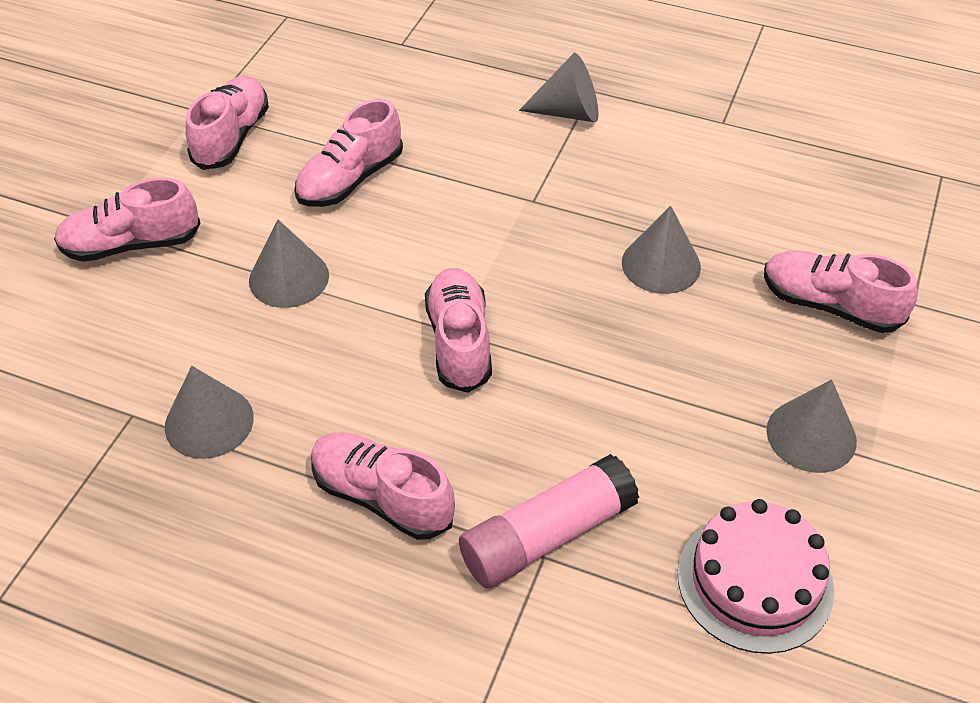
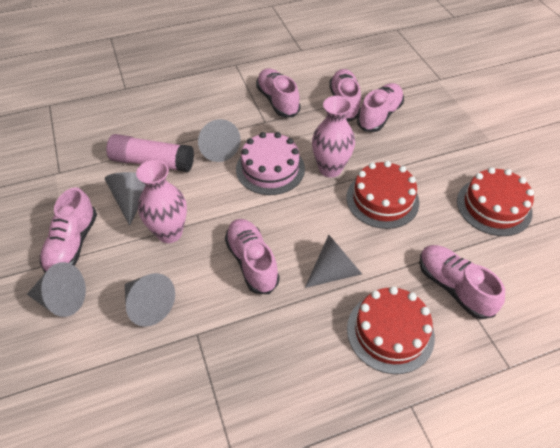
pink vase: 0 -> 2
red cake: 0 -> 3

